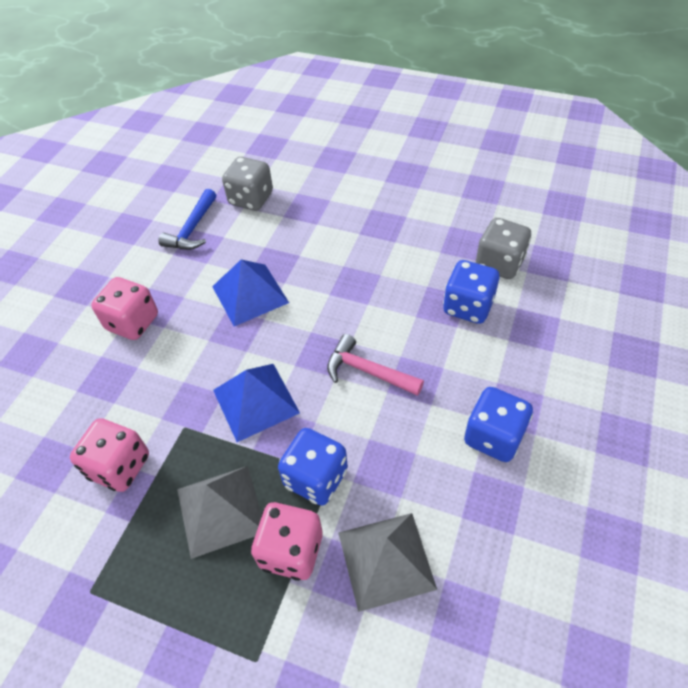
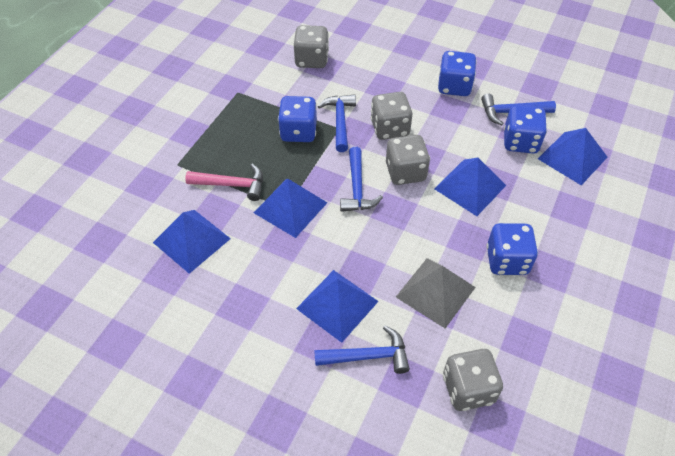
blue dice: 3 -> 4
blue hammer: 1 -> 4
blue pyramid: 2 -> 5
grey dice: 2 -> 4
grey pyramid: 2 -> 1
pink dice: 3 -> 0

